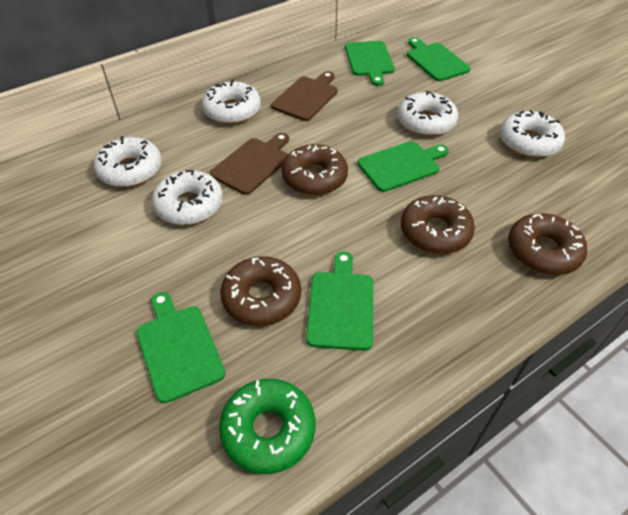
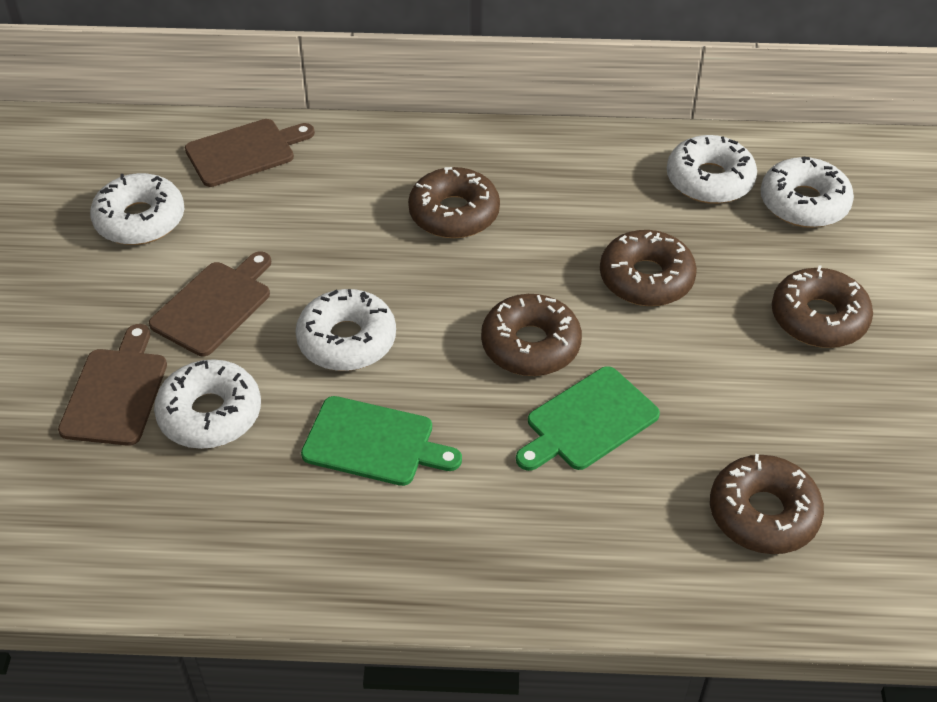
brown cutting board: 2 -> 3
brown donut: 4 -> 5
green cutting board: 5 -> 2
green donut: 1 -> 0

